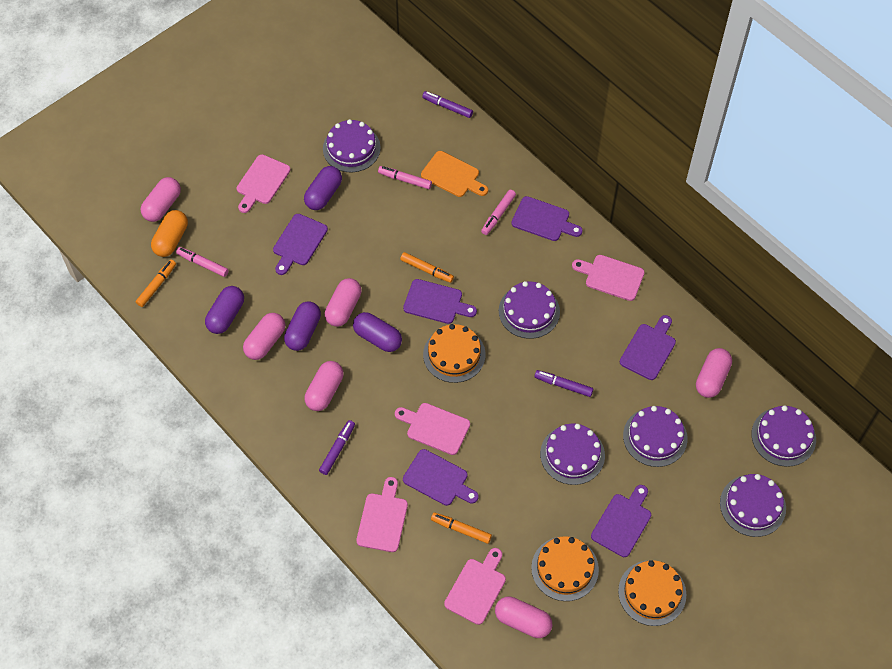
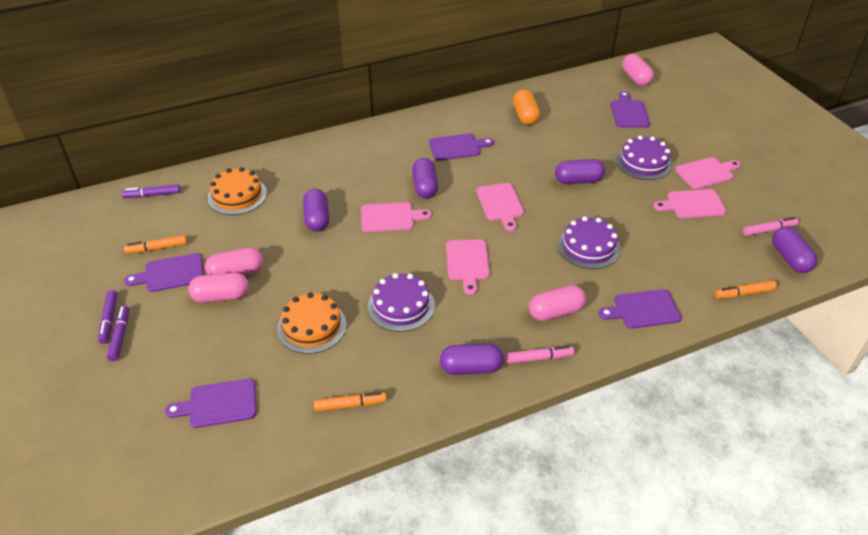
orange cake: 3 -> 2
orange cutting board: 1 -> 0
pink capsule: 6 -> 4
pink marker: 3 -> 2
purple cake: 6 -> 3
purple capsule: 4 -> 5
purple cutting board: 6 -> 5

